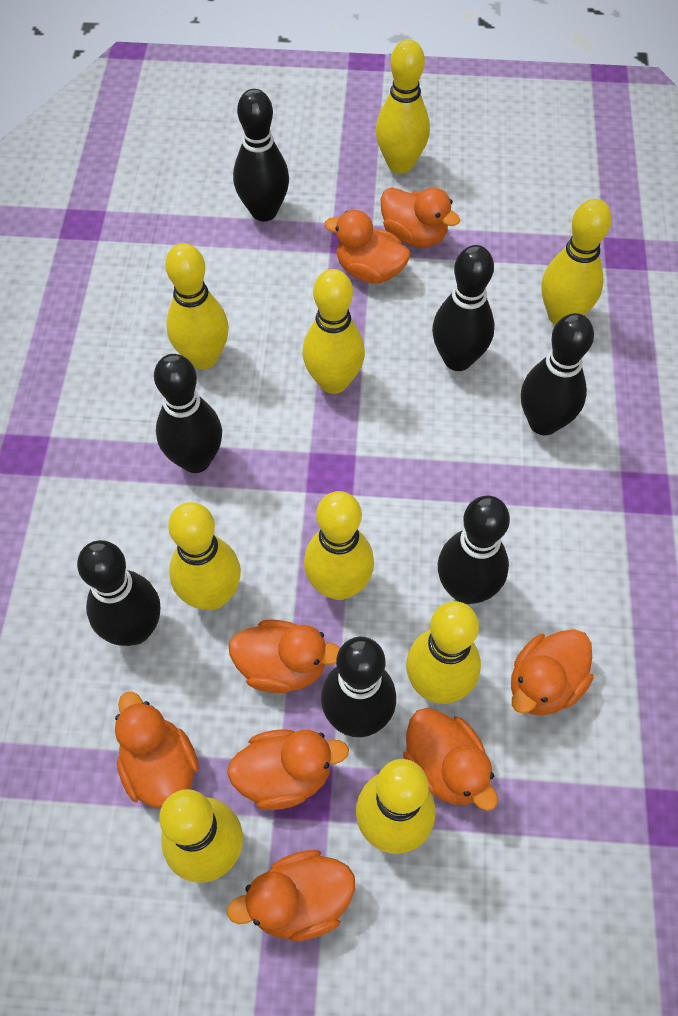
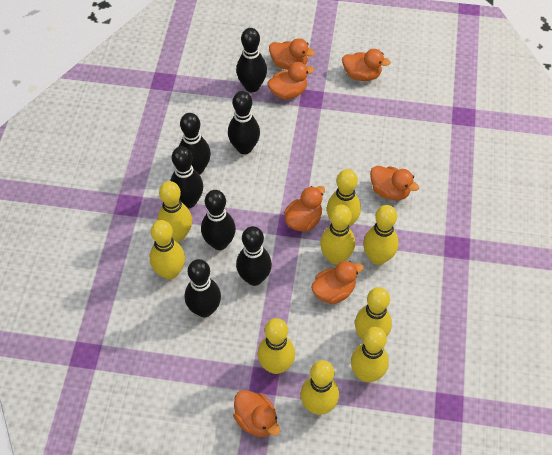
orange duck: 8 -> 7

